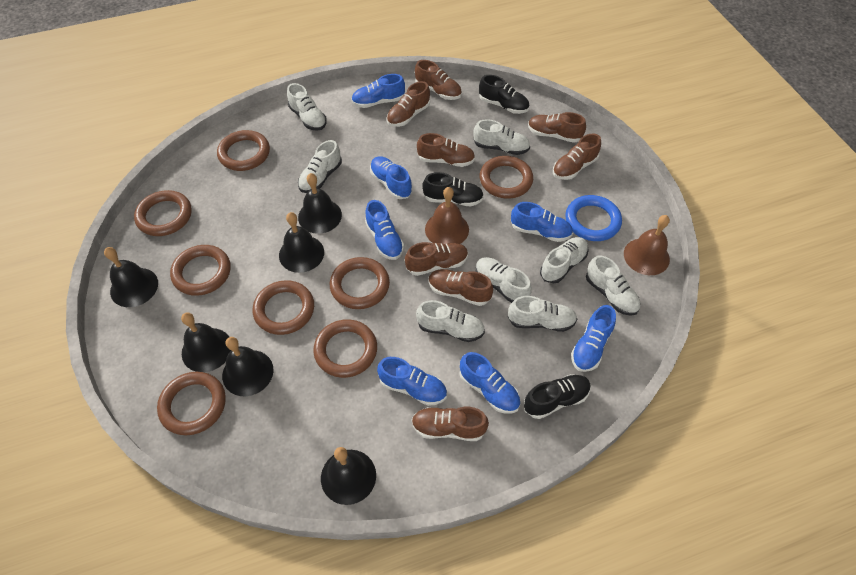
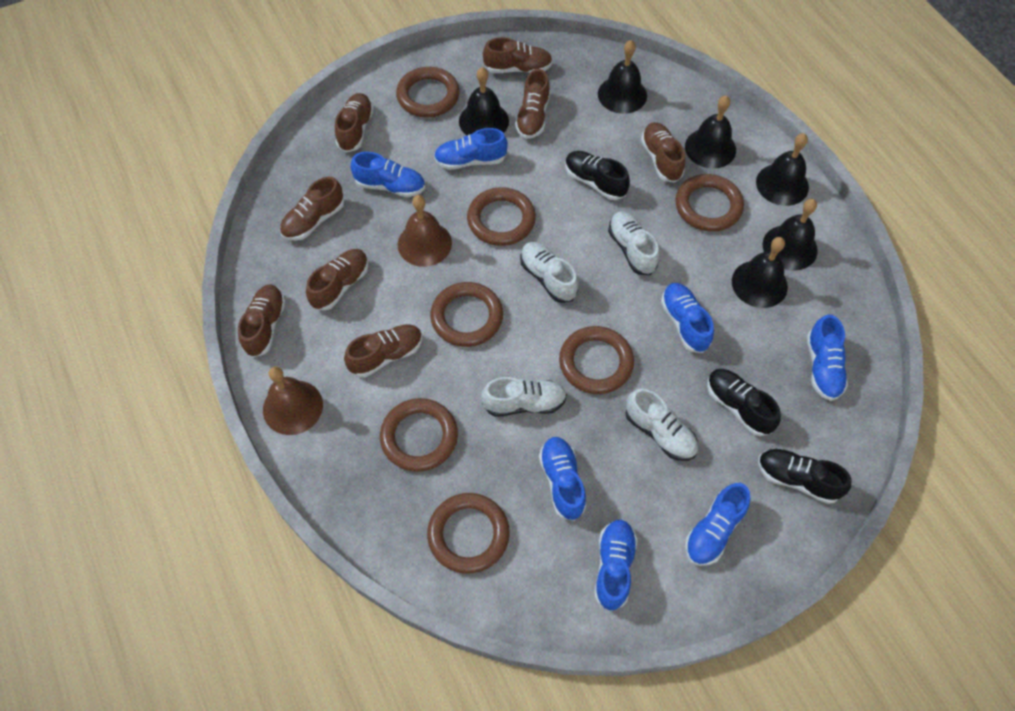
blue ring: 1 -> 0
brown ring: 8 -> 7
white shoe: 8 -> 4

